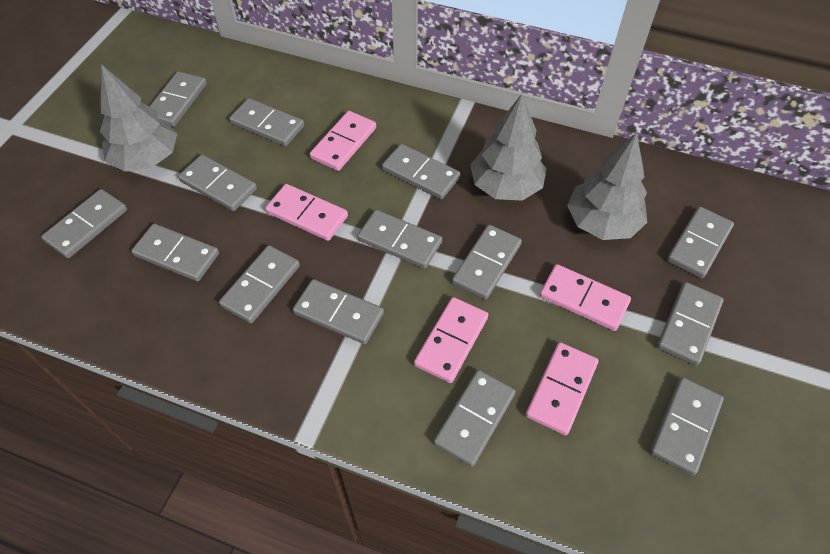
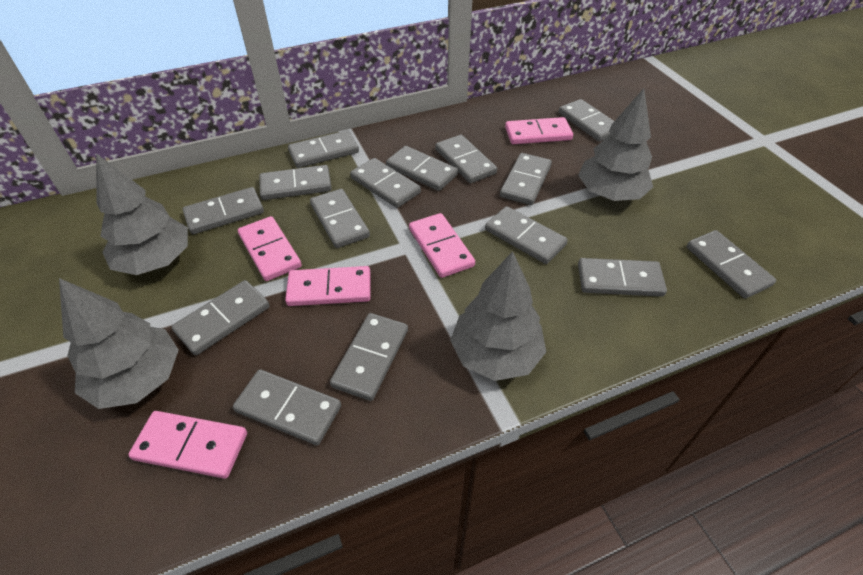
grey domino: 14 -> 15
grey tree: 3 -> 4

